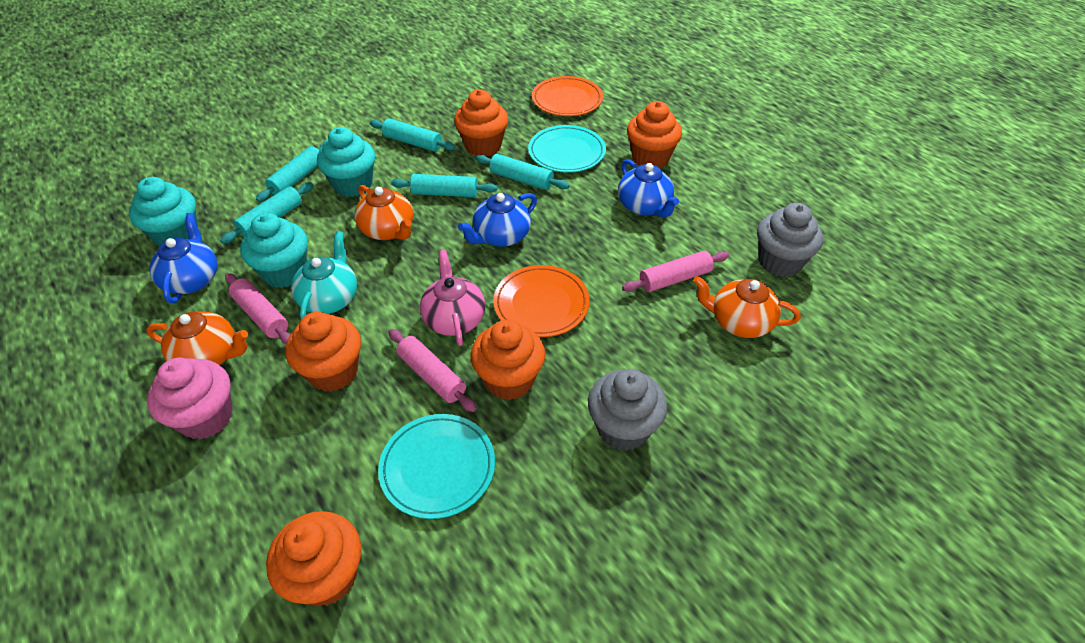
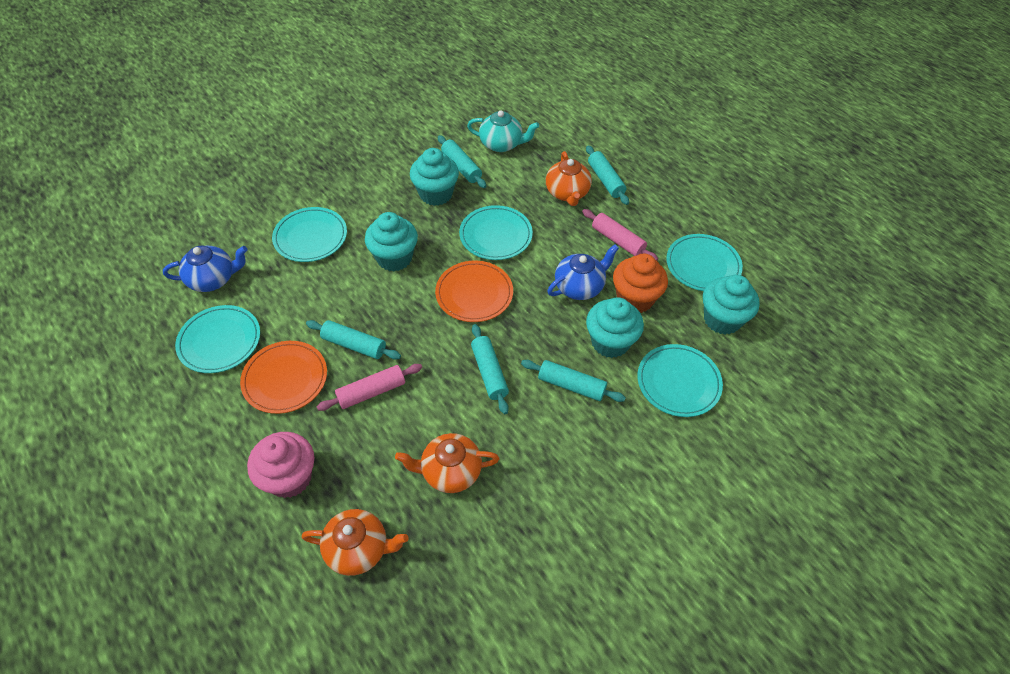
blue teapot: 3 -> 2
grey cupcake: 2 -> 0
orange cupcake: 5 -> 1
pink rolling pin: 3 -> 2
pink teapot: 1 -> 0
turquoise cupcake: 3 -> 4
turquoise plate: 2 -> 5

